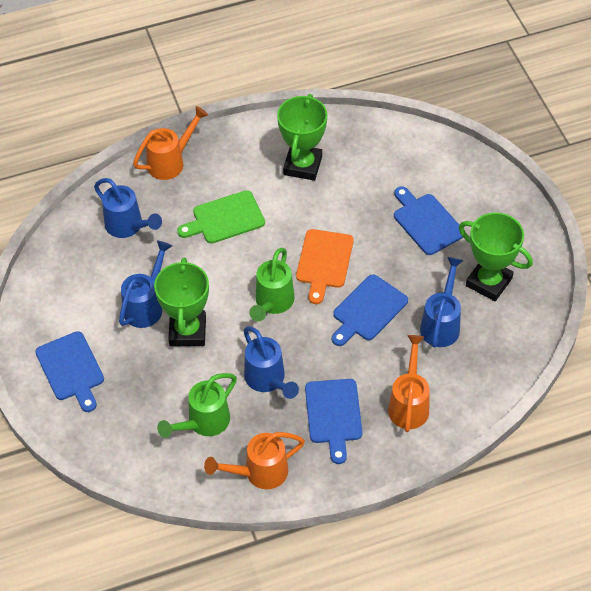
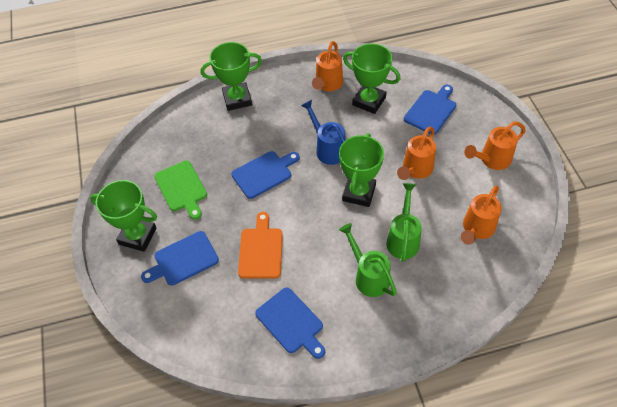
blue watering can: 4 -> 1
green trophy: 3 -> 4
orange watering can: 3 -> 4

